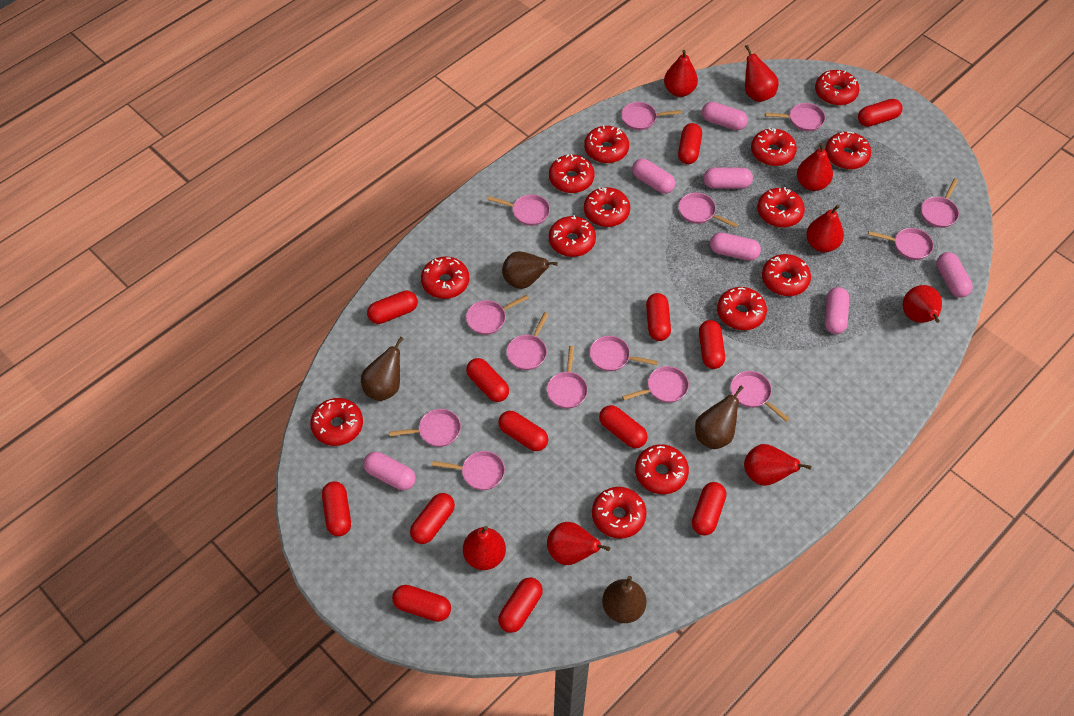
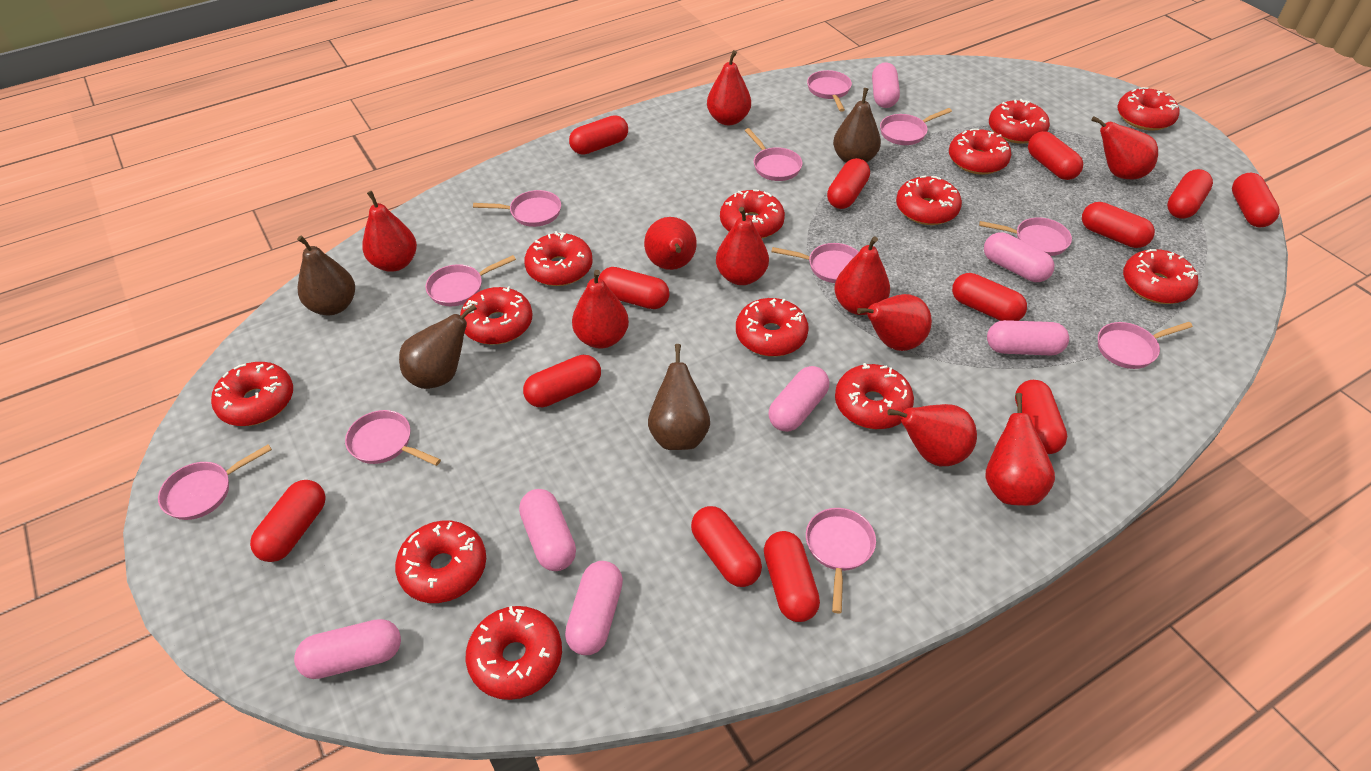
pink pan: 14 -> 11
red donut: 14 -> 13
red pear: 8 -> 10

